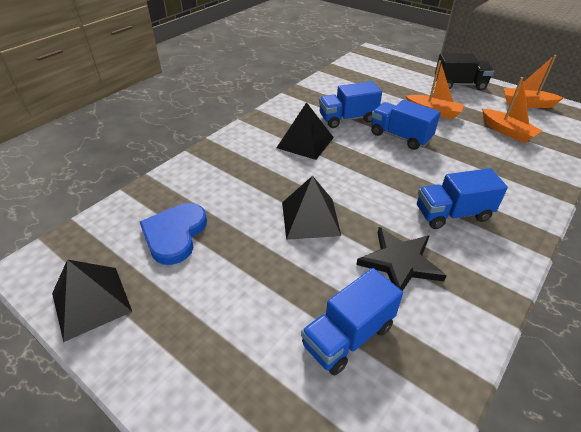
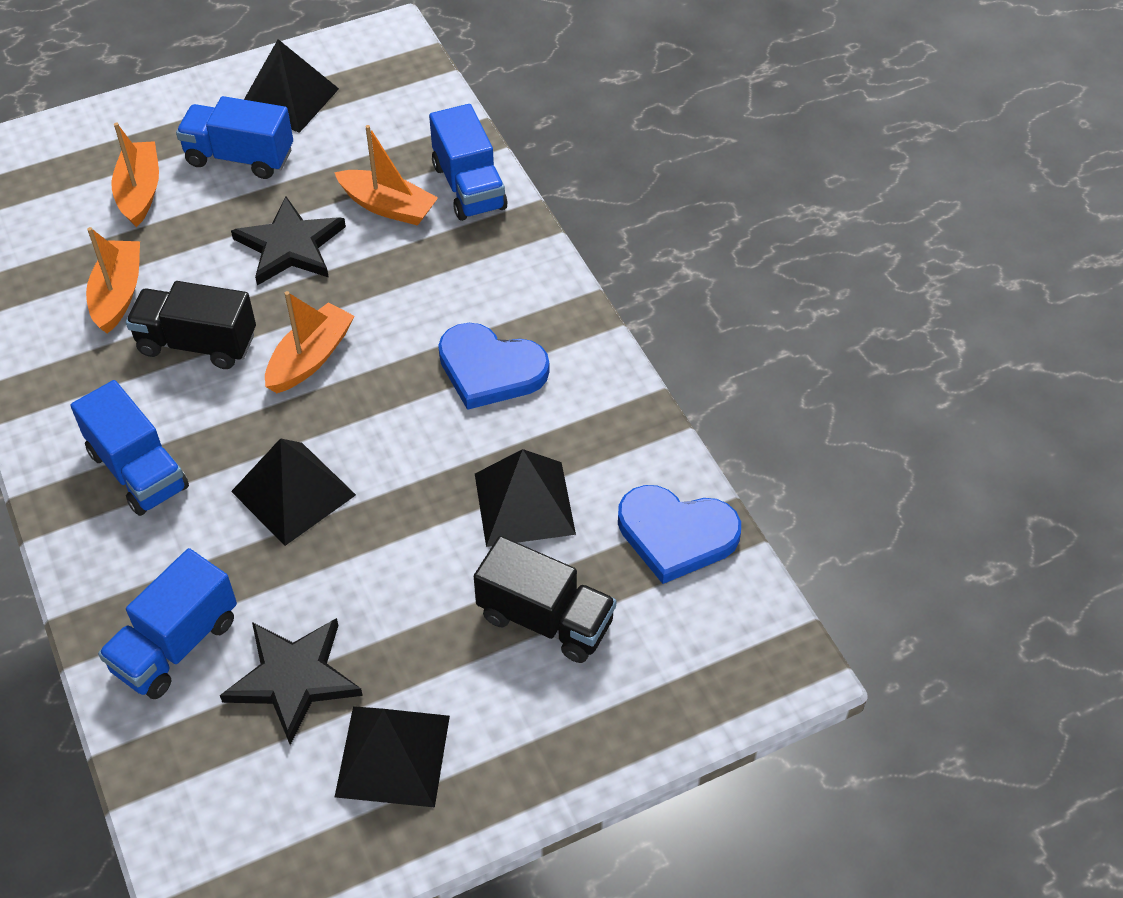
black pyramid: 3 -> 4
black star: 1 -> 2
black truck: 1 -> 2
blue heart: 1 -> 2
orange boat: 3 -> 4

